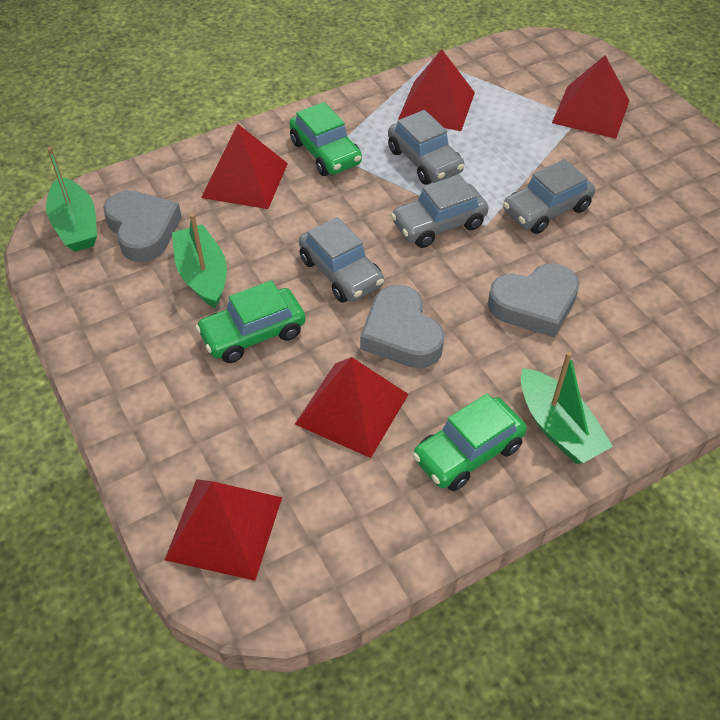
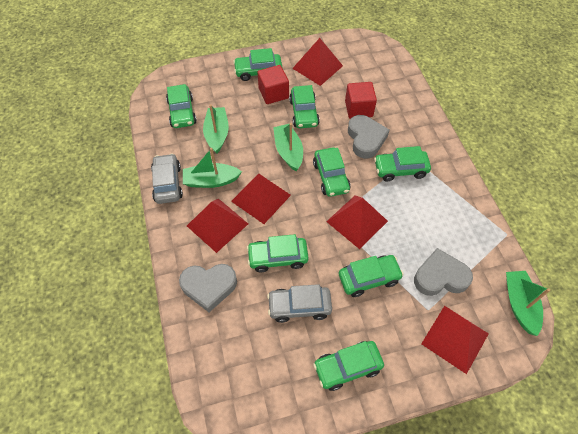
green boat: 3 -> 4
green car: 3 -> 8
grey car: 4 -> 2
red cube: 0 -> 2

